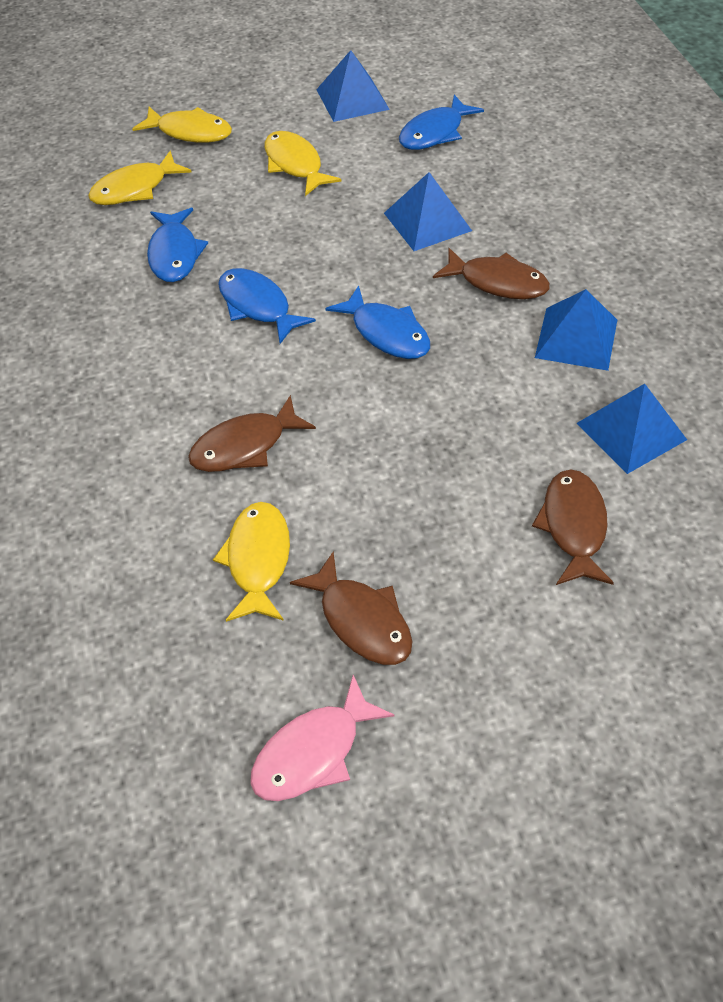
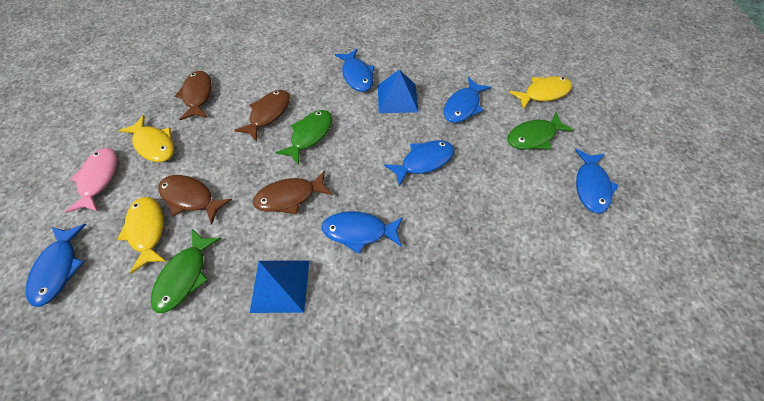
blue fish: 4 -> 6
blue pyramid: 4 -> 2
green fish: 0 -> 3
yellow fish: 4 -> 3

